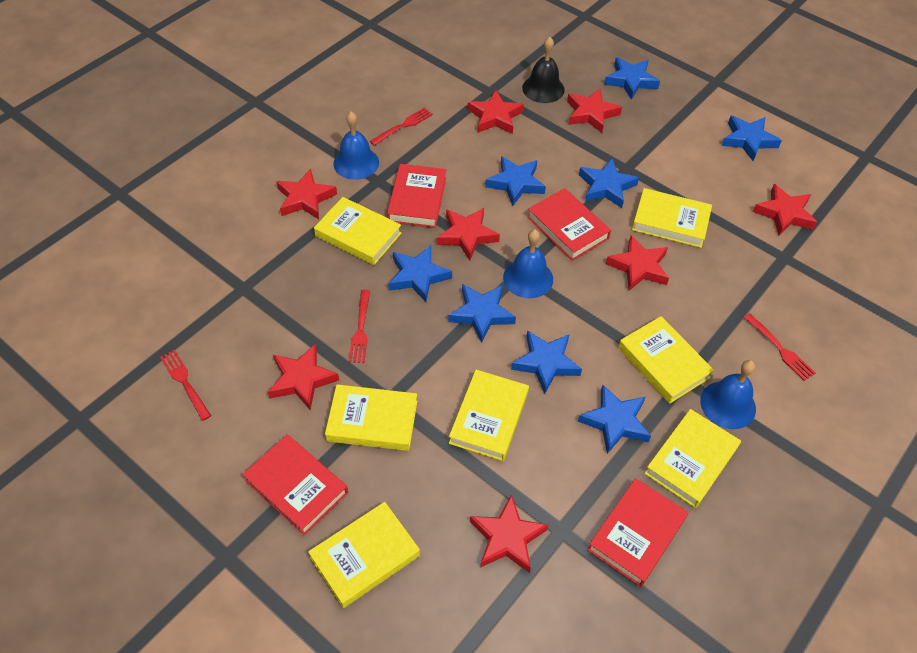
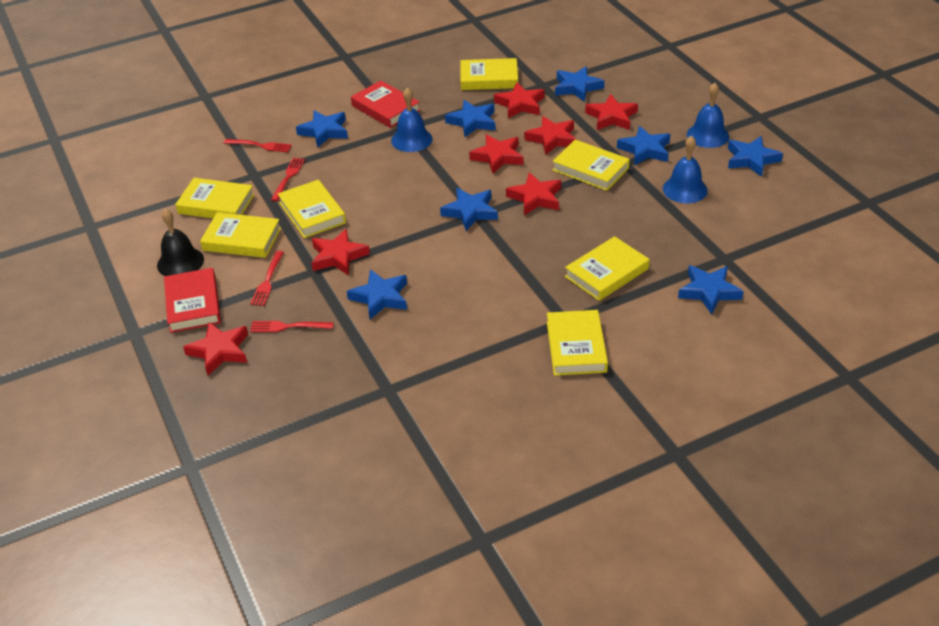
red book: 4 -> 2
red star: 8 -> 7

